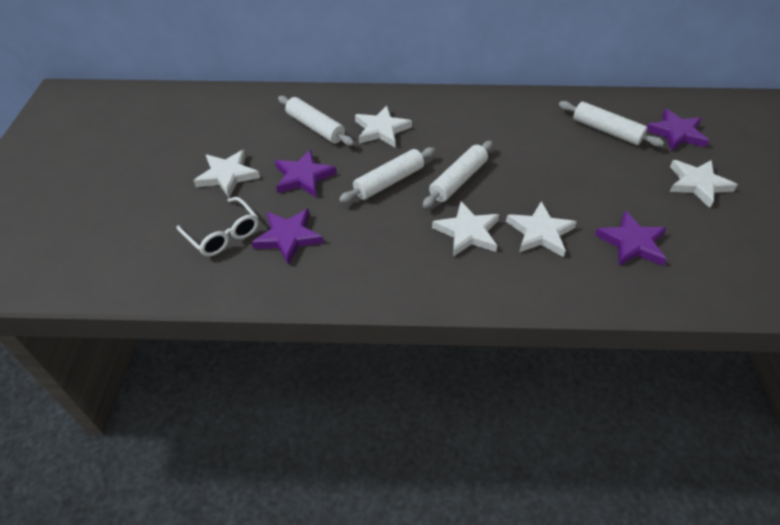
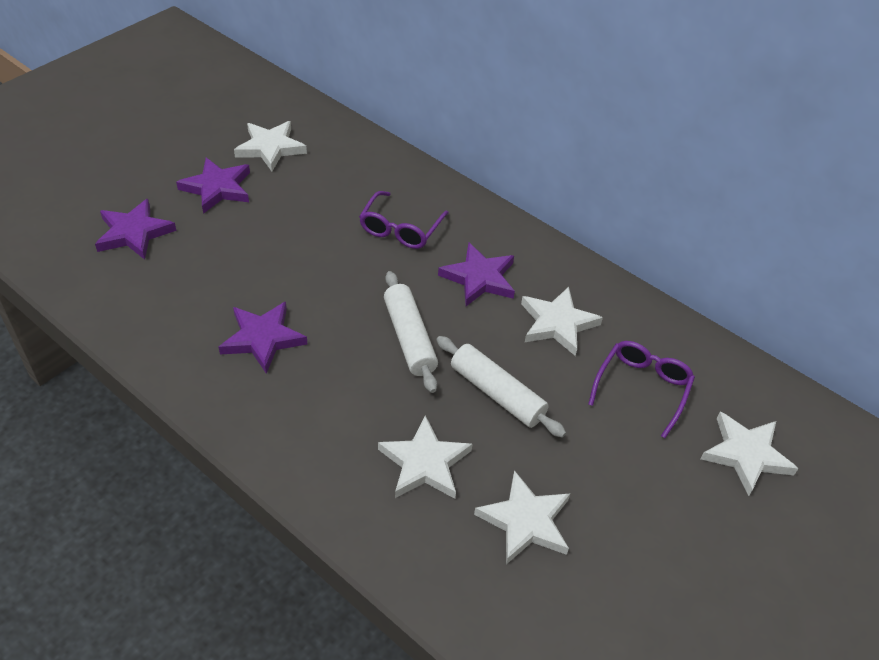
purple glasses: 0 -> 2
white glasses: 1 -> 0
white rolling pin: 4 -> 2

